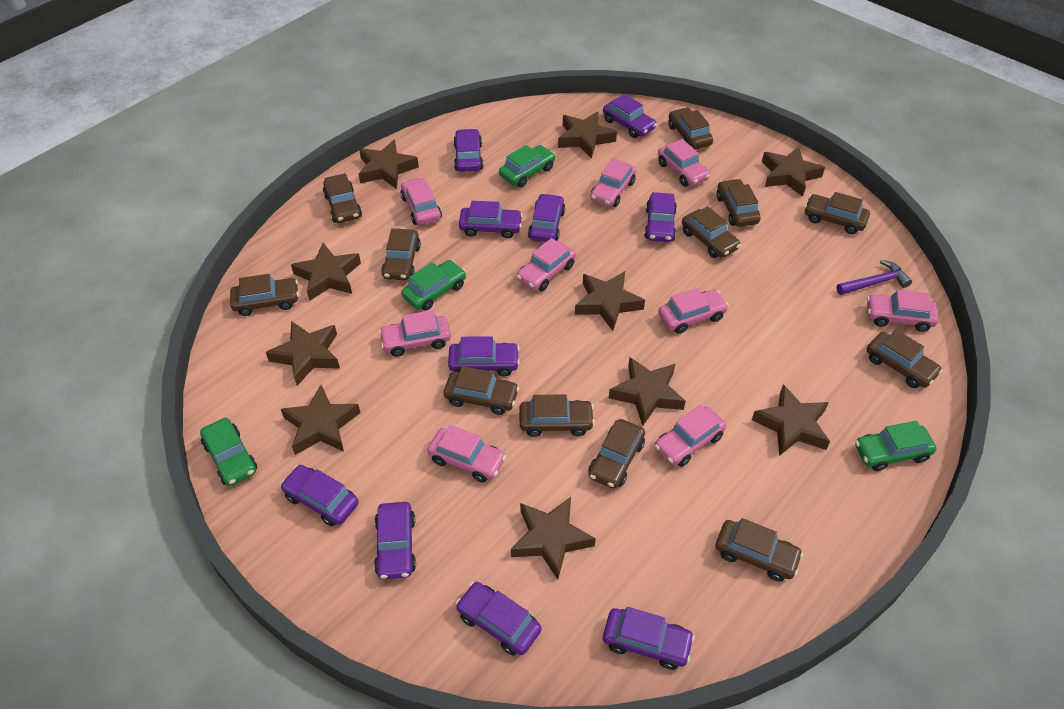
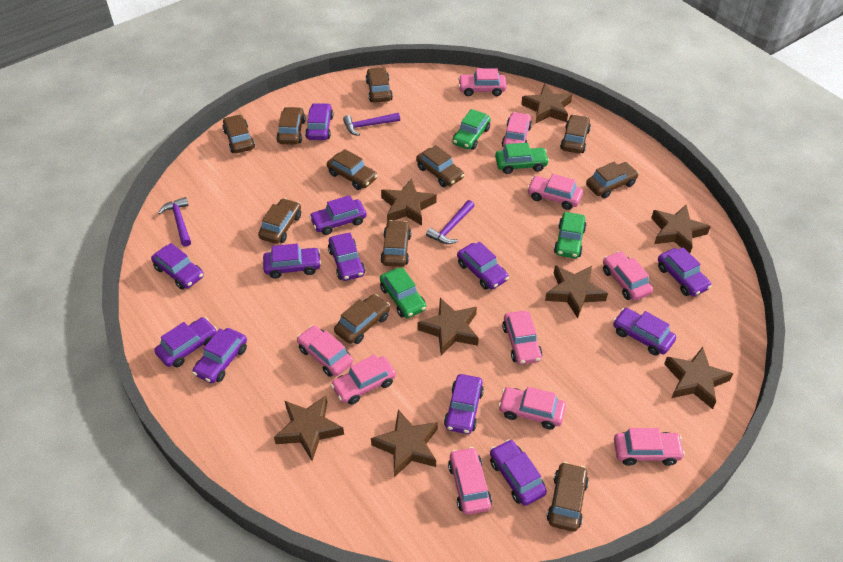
brown car: 12 -> 11
brown star: 10 -> 8
pink car: 9 -> 10
purple car: 10 -> 12
purple hammer: 1 -> 3

